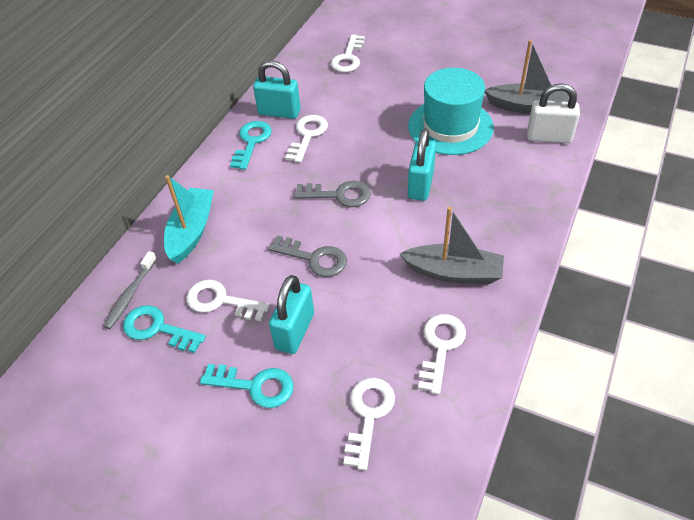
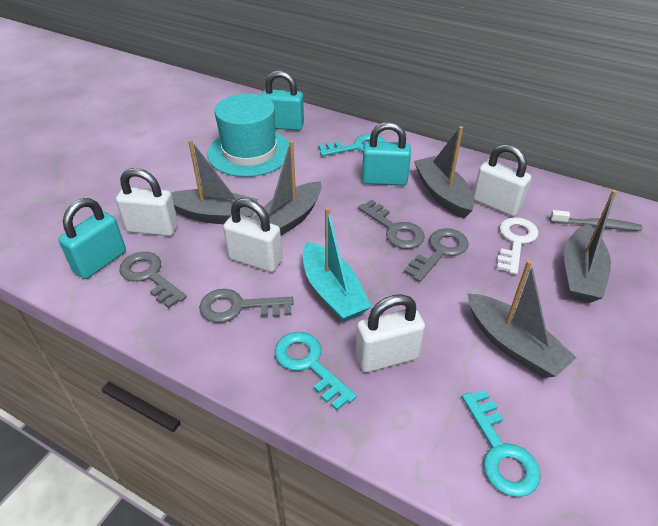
grey boat: 2 -> 5
grey key: 2 -> 4
white key: 5 -> 1
white padlock: 1 -> 4

